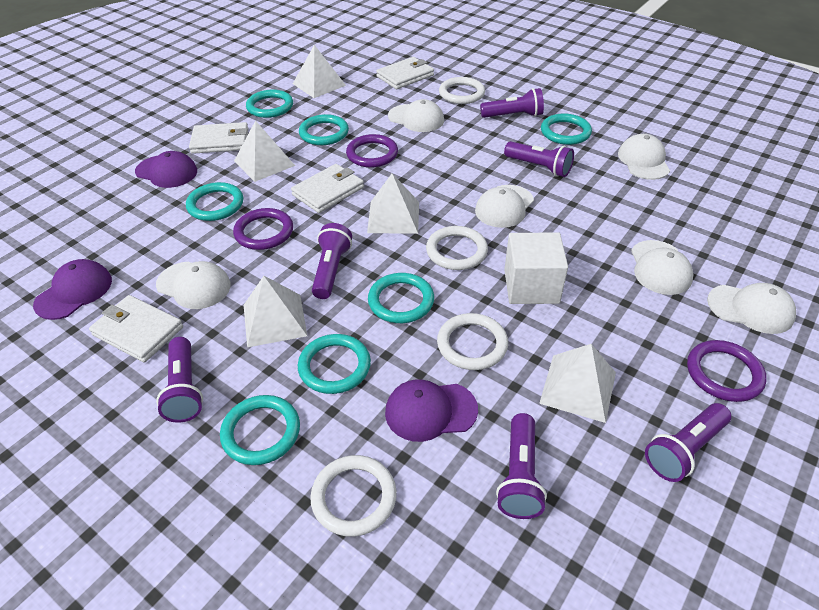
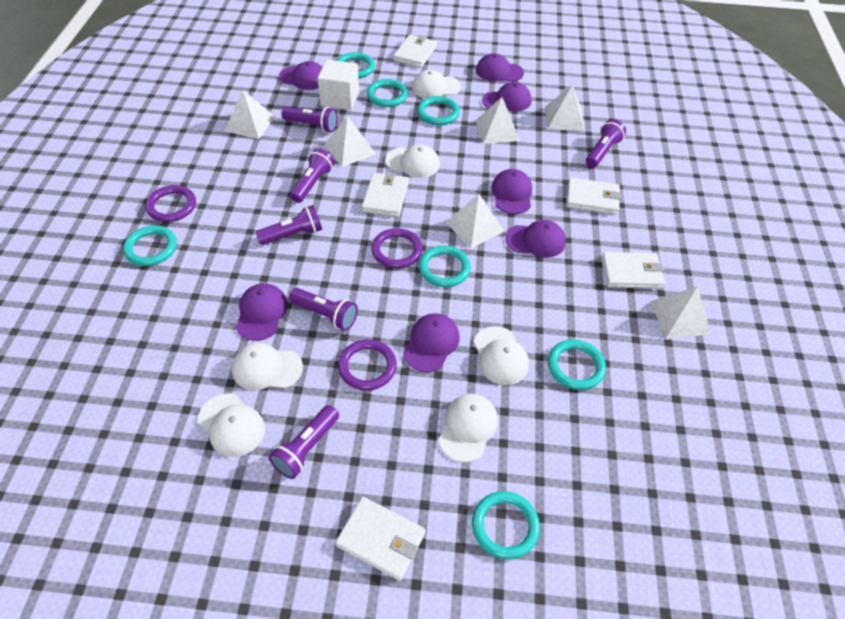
purple cap: 3 -> 7
white pyramid: 5 -> 6
white ring: 4 -> 0
white wallet: 4 -> 5

